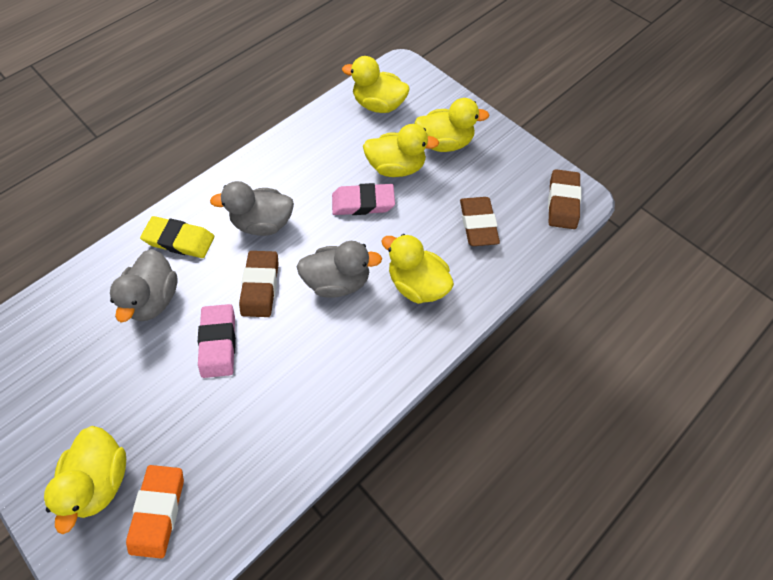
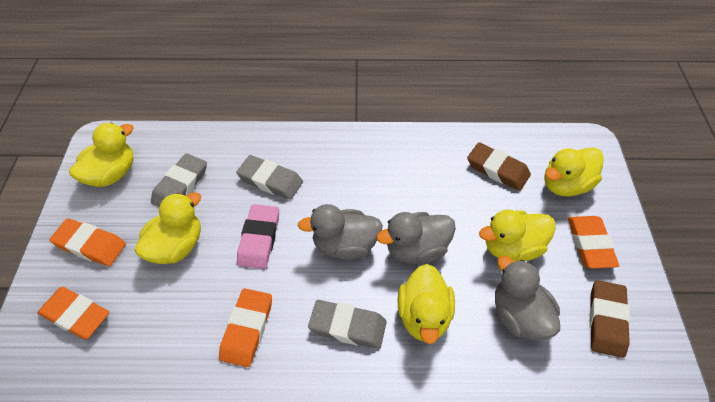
brown eraser: 3 -> 2
grey eraser: 0 -> 3
orange eraser: 1 -> 4
pink eraser: 2 -> 1
yellow eraser: 1 -> 0

